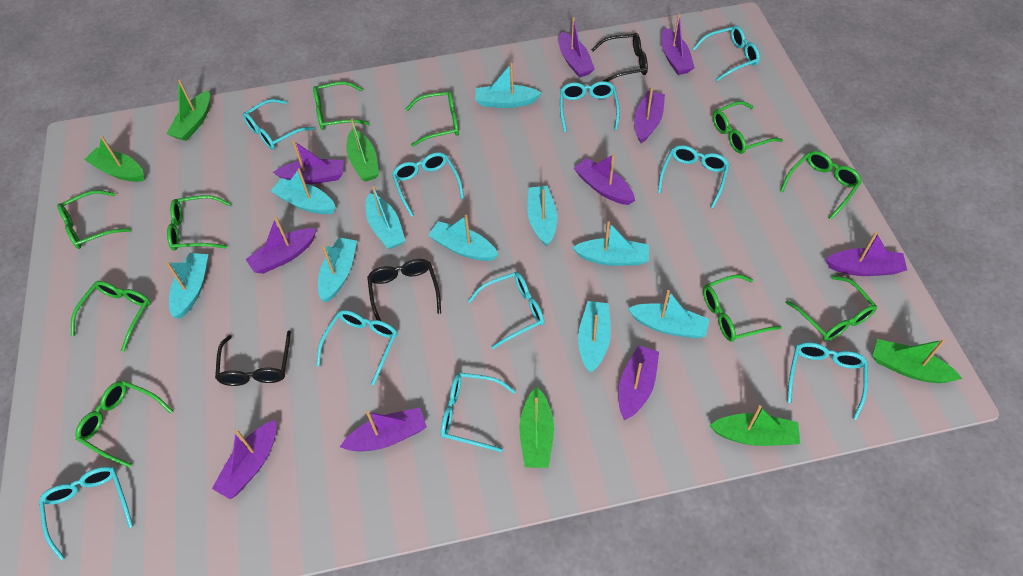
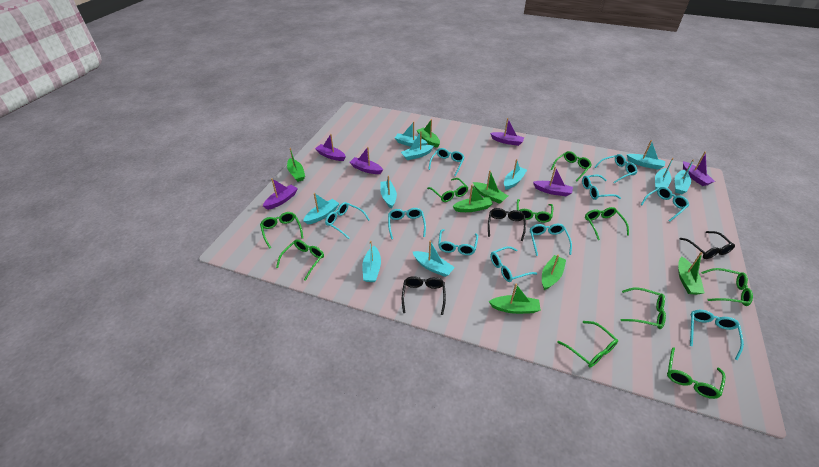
green boat: 6 -> 7
purple boat: 10 -> 6

